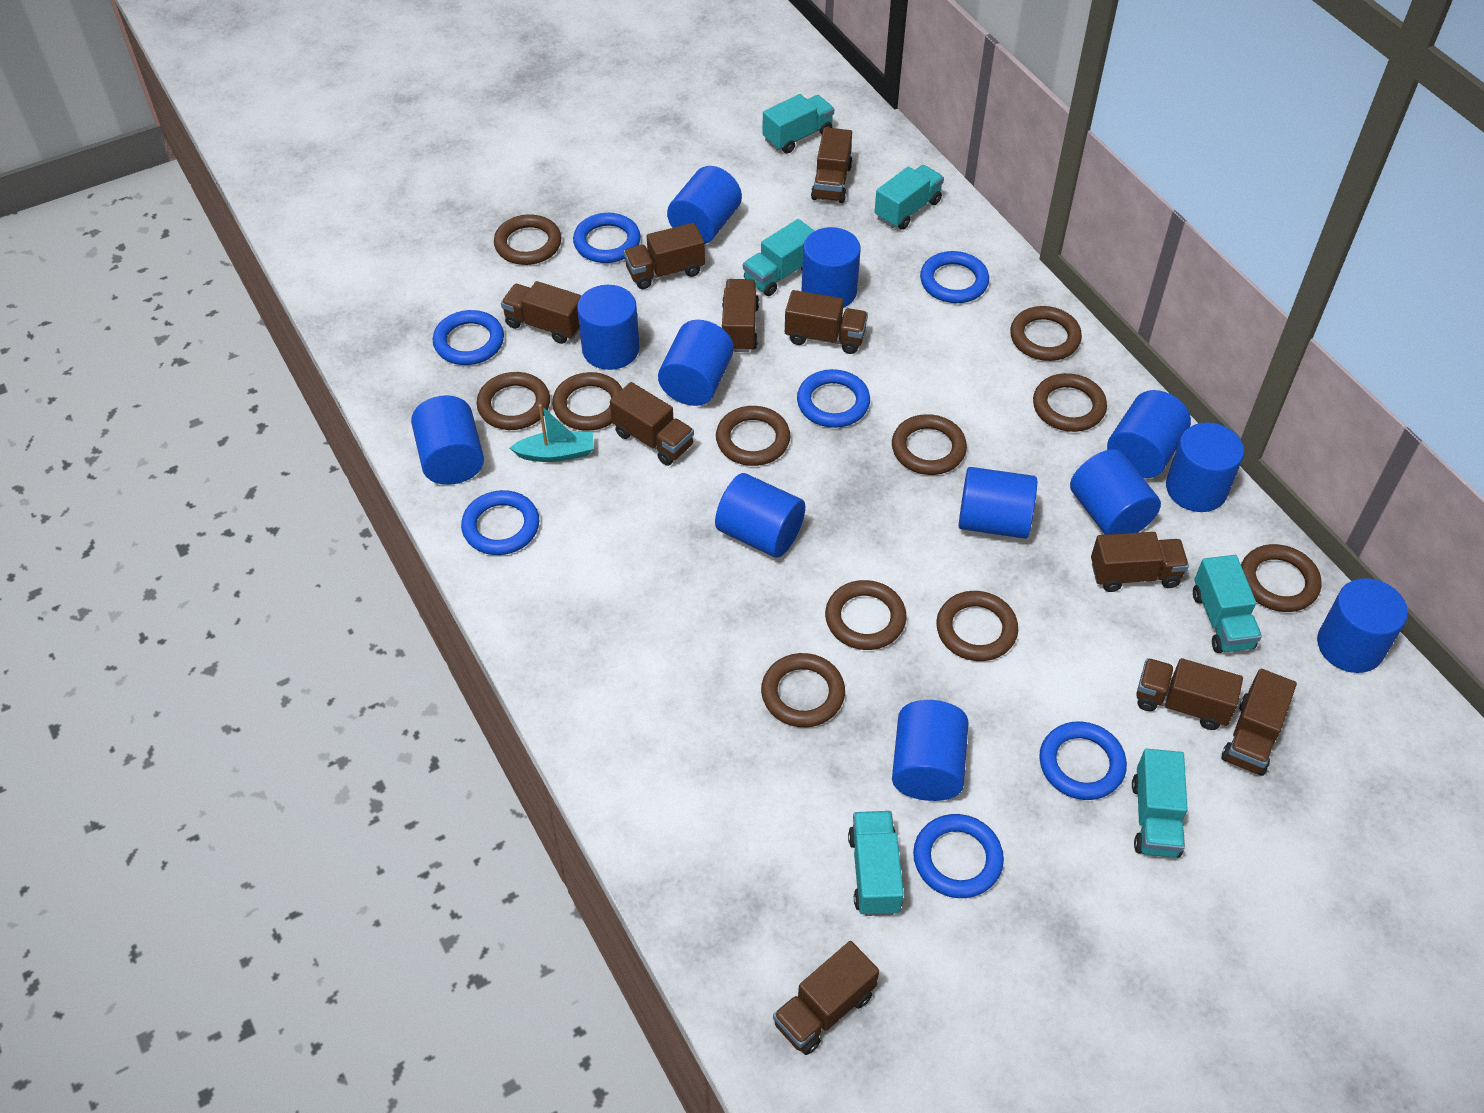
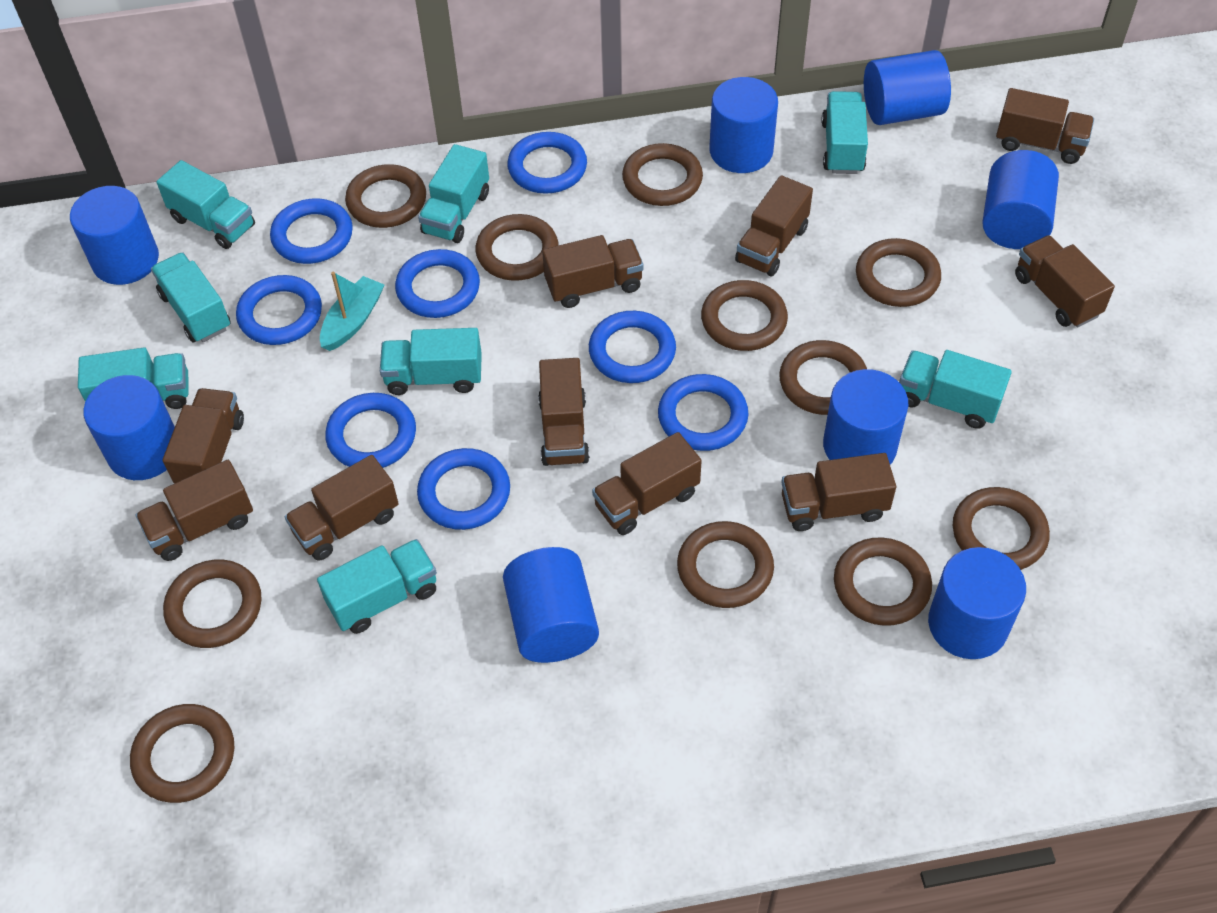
blue cylinder: 12 -> 8
blue ring: 7 -> 8
turquoise truck: 6 -> 8

